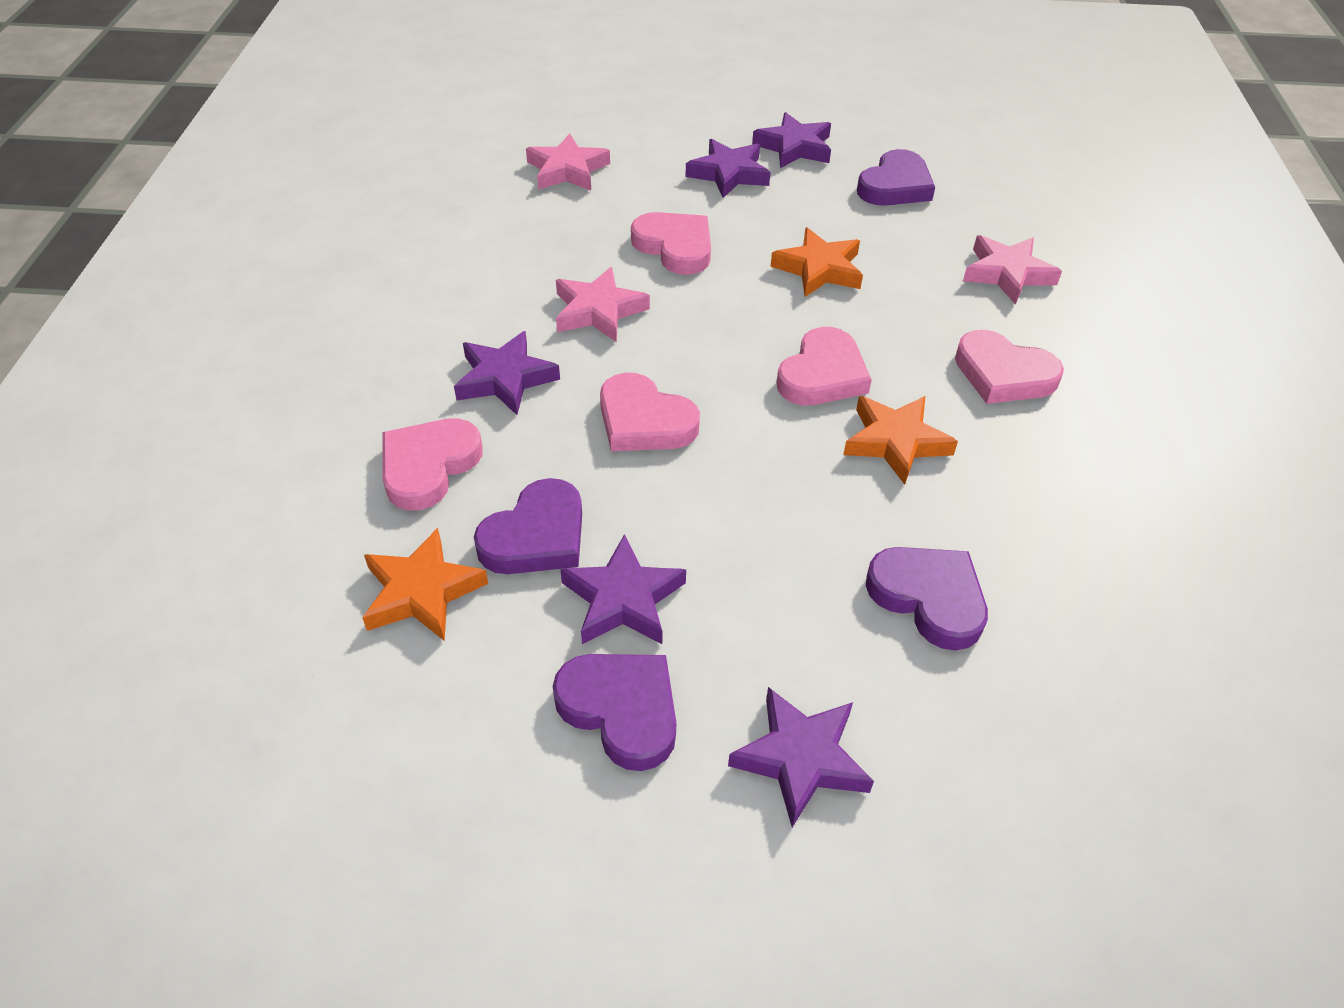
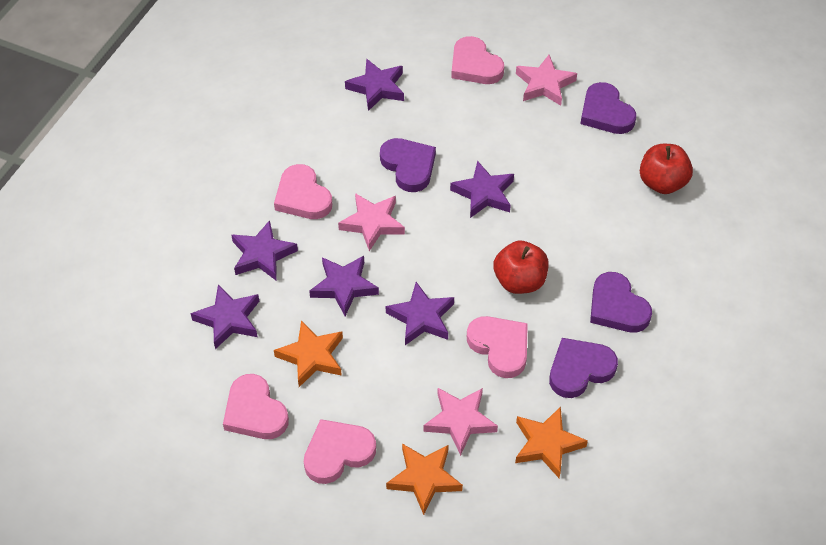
purple star: 5 -> 6
red apple: 0 -> 2

